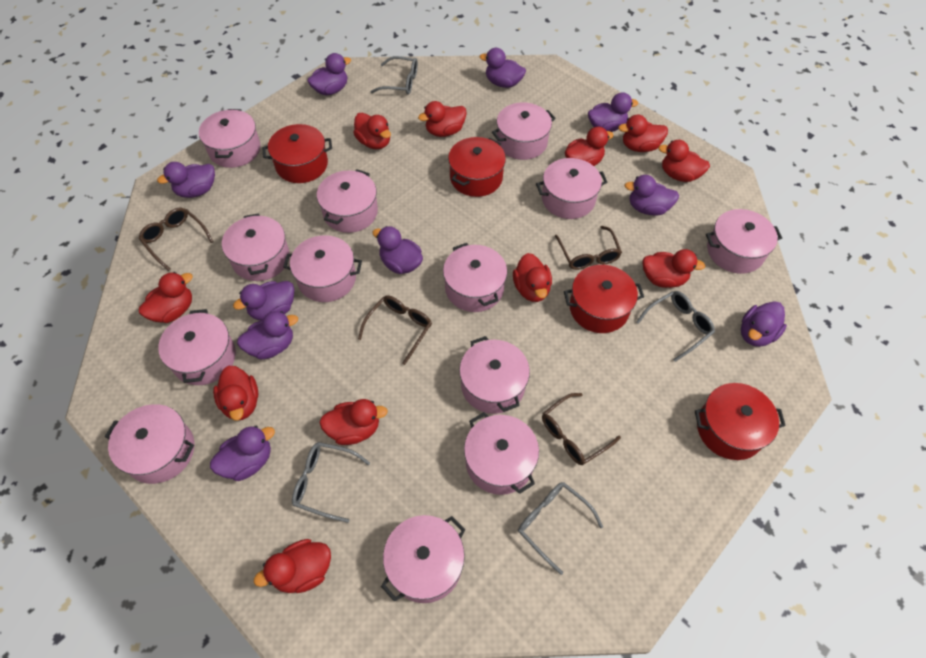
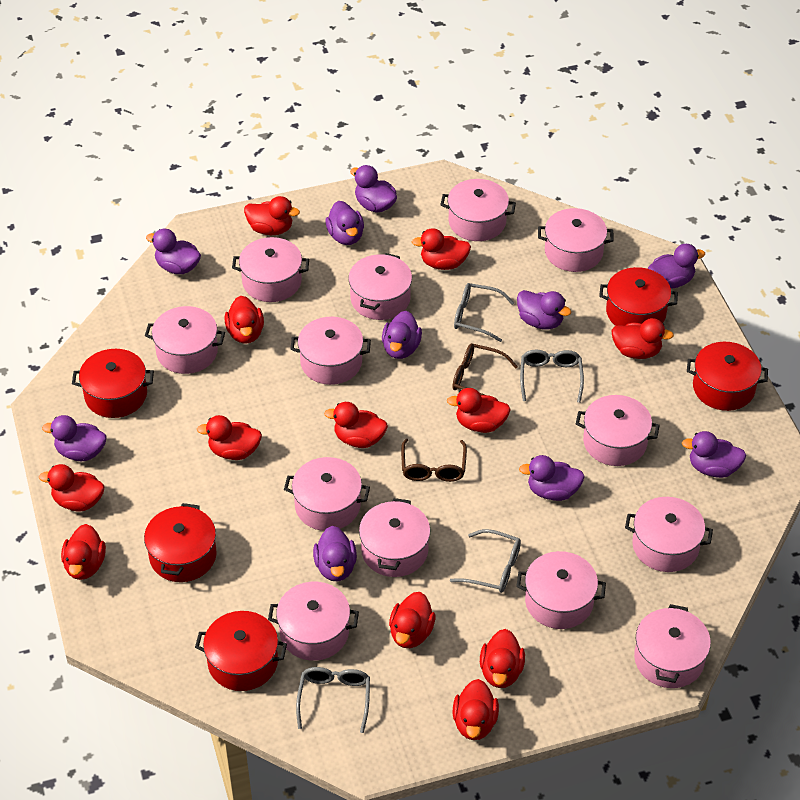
brown glasses: 4 -> 2
red duck: 11 -> 12
red pot: 4 -> 5

